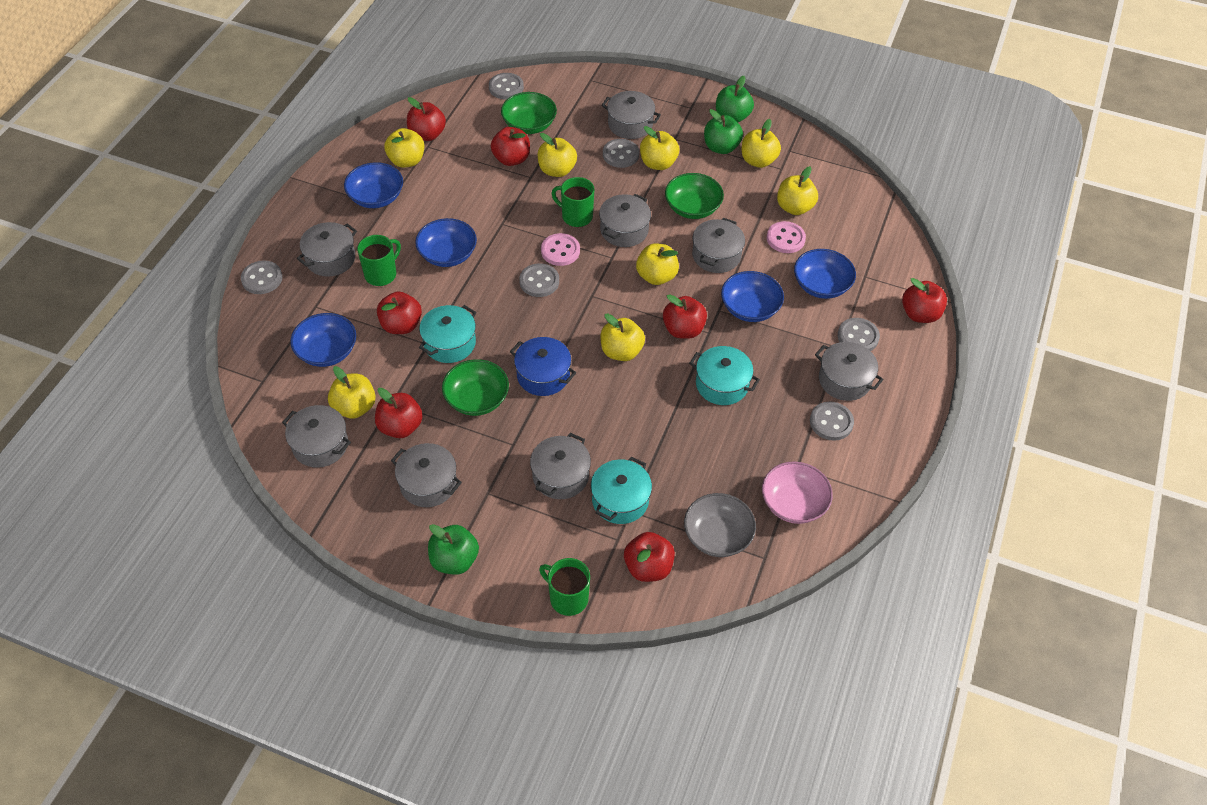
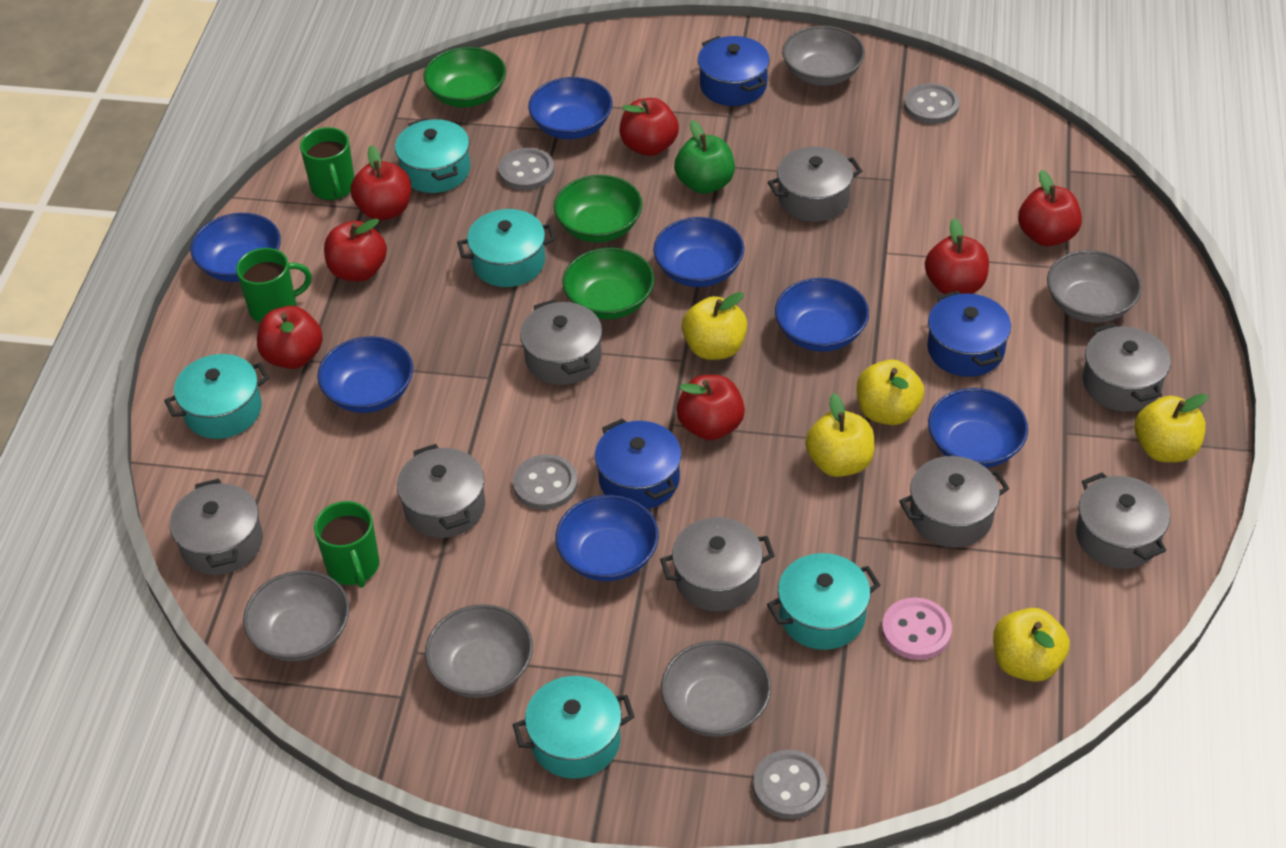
blue bowl: 5 -> 7
blue pot: 1 -> 3
green apple: 3 -> 1
grey bowl: 1 -> 5
grey button: 6 -> 4
pink bowl: 1 -> 0
pink button: 2 -> 1
turquoise pot: 3 -> 5
yellow apple: 8 -> 5

